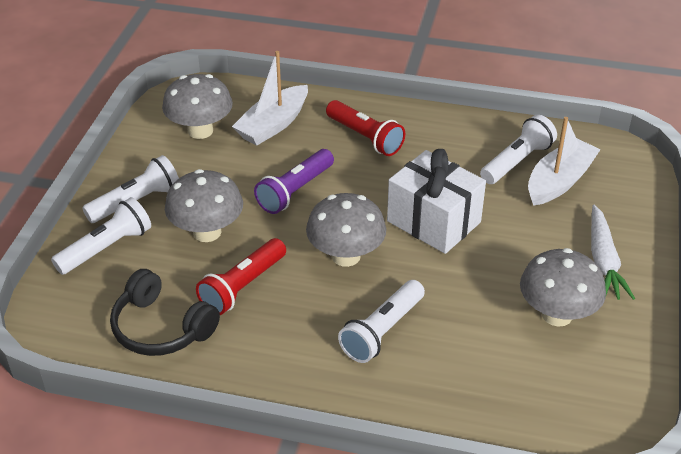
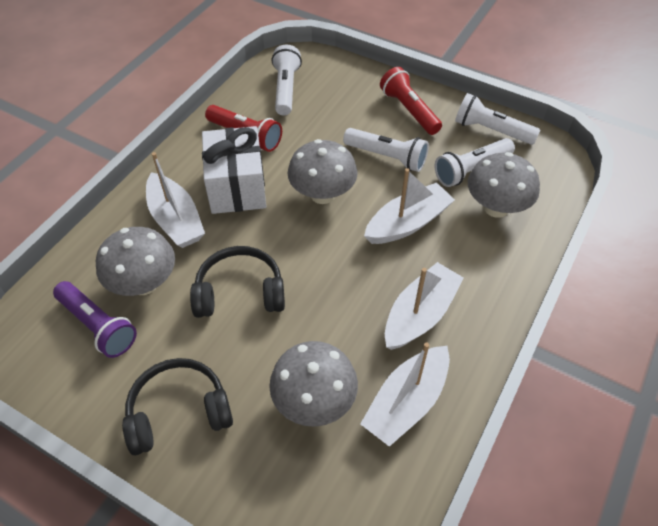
black headphones: 1 -> 2
white boat: 2 -> 4
white carrot: 1 -> 0

